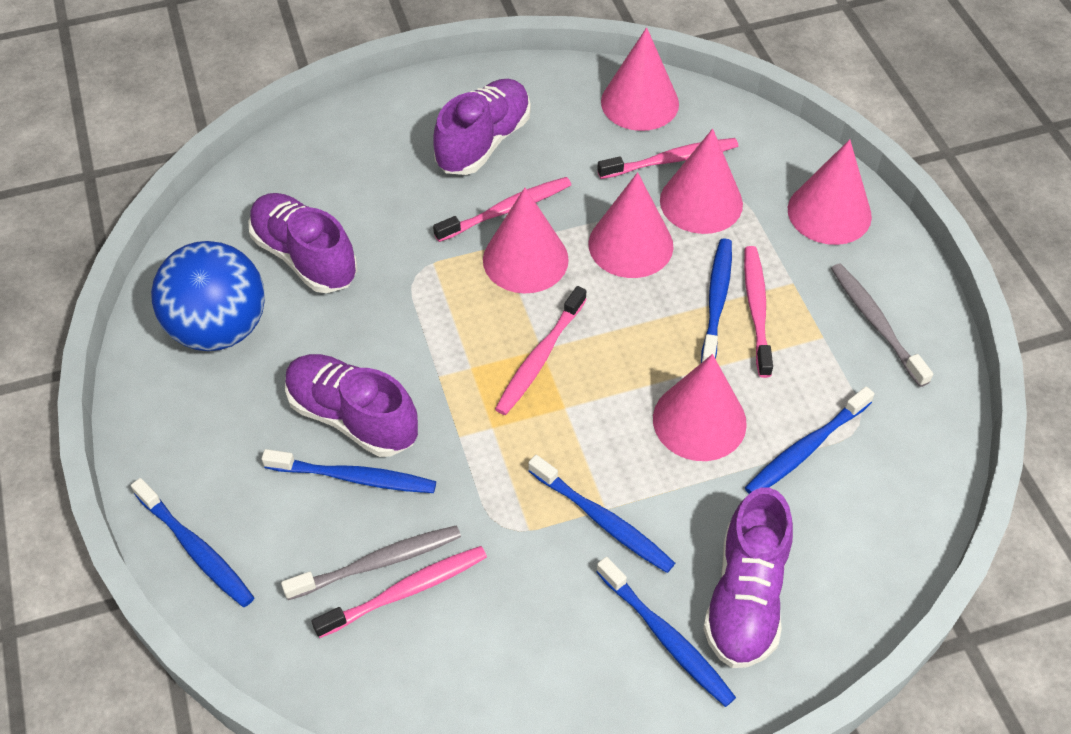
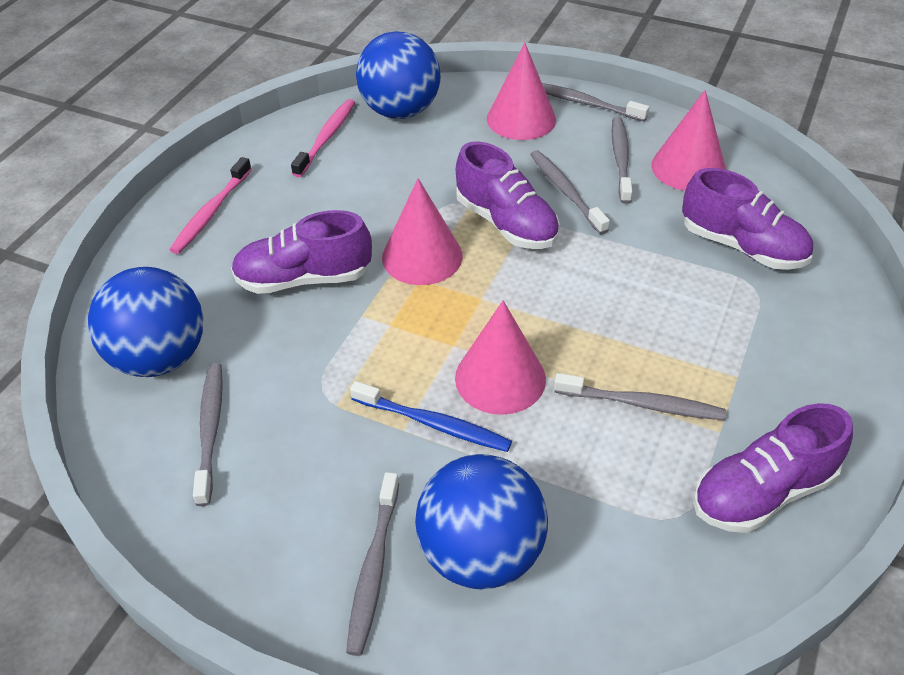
blue ball: 1 -> 3
blue toothbrush: 6 -> 1
grey toothbrush: 2 -> 6
pink cone: 6 -> 4
pink toothbrush: 5 -> 2

